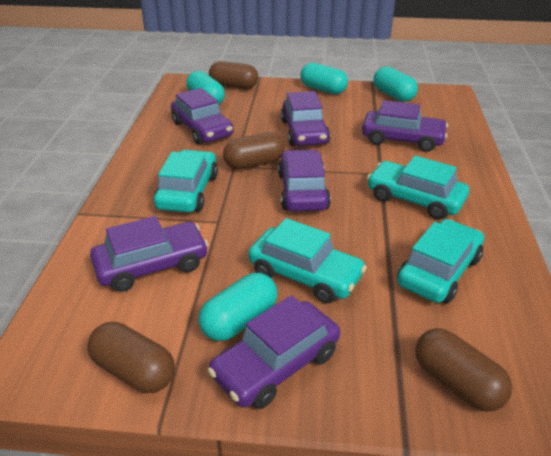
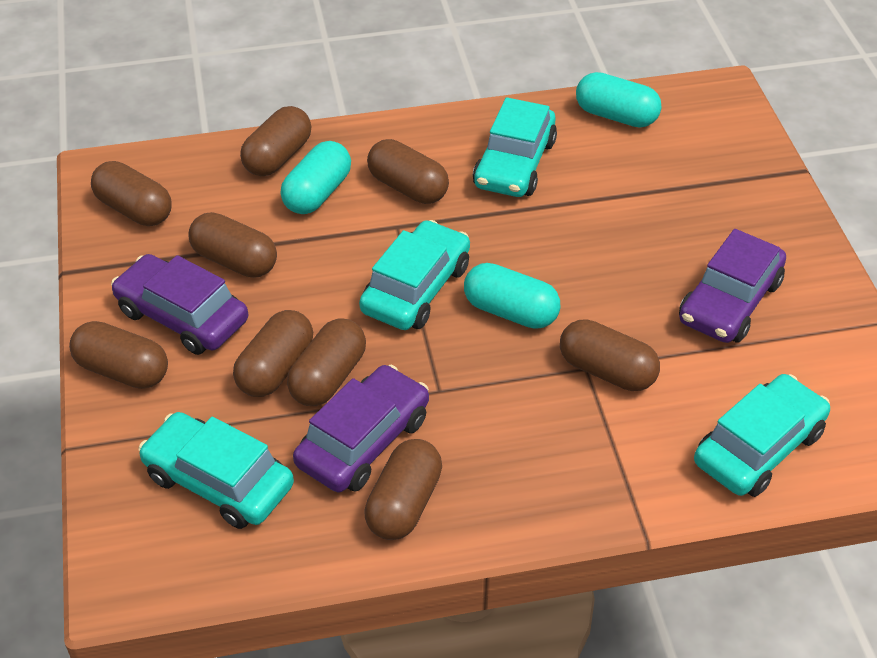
brown capsule: 4 -> 9
purple car: 6 -> 3
turquoise capsule: 4 -> 3

